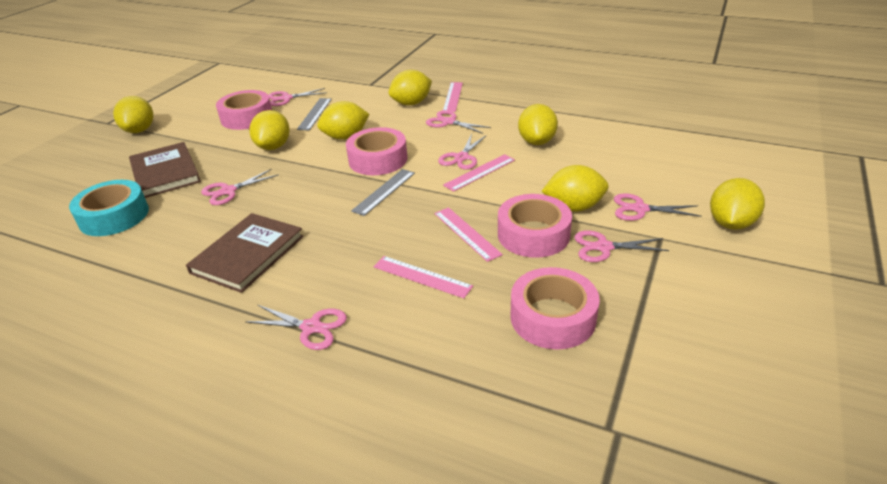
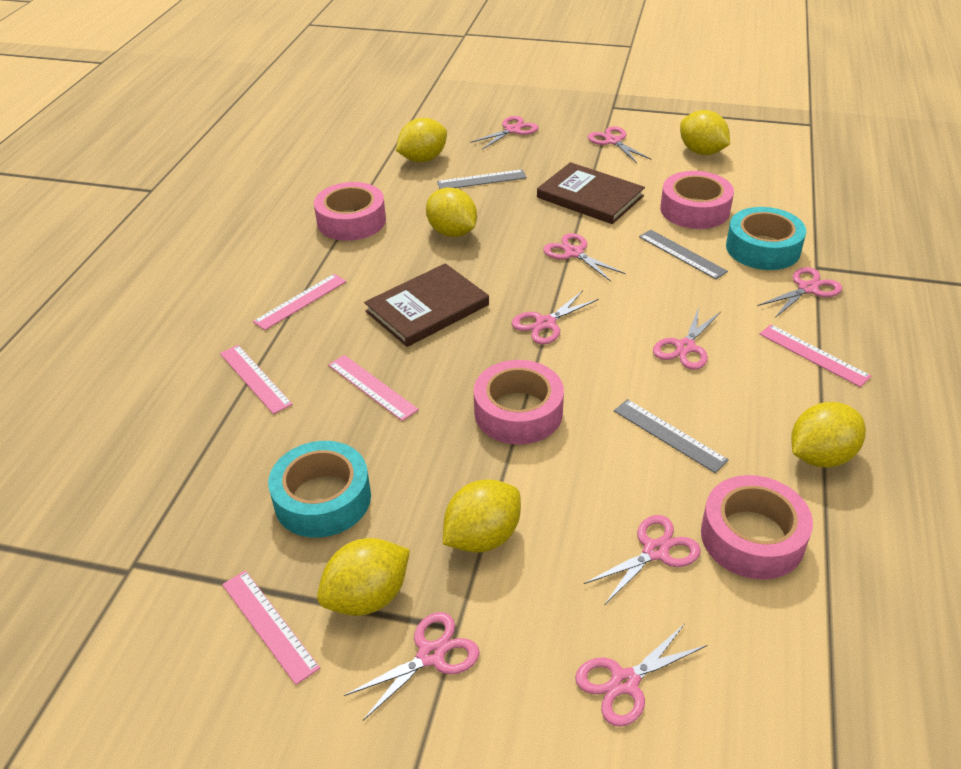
grey ruler: 2 -> 3
pink ruler: 4 -> 5
pink scissors: 7 -> 9
turquoise tape: 1 -> 2
yellow lemon: 7 -> 6

